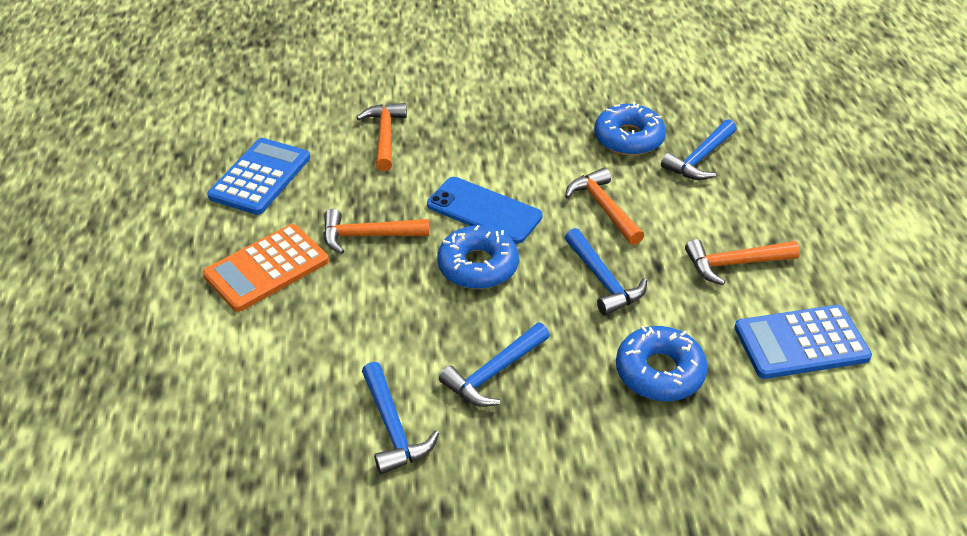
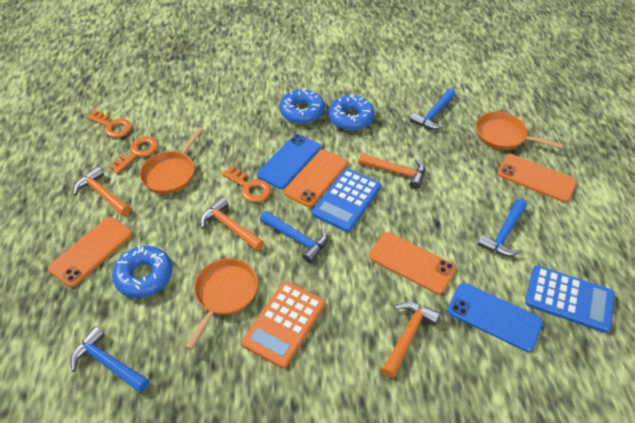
blue phone: 1 -> 2
orange key: 0 -> 3
orange pan: 0 -> 3
orange phone: 0 -> 4

